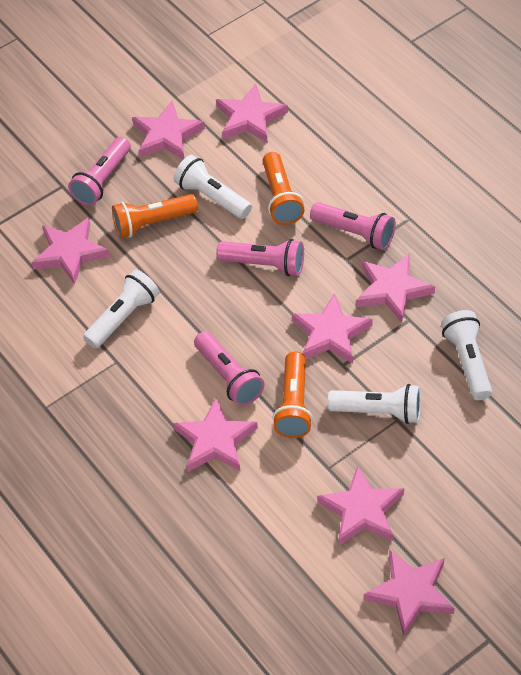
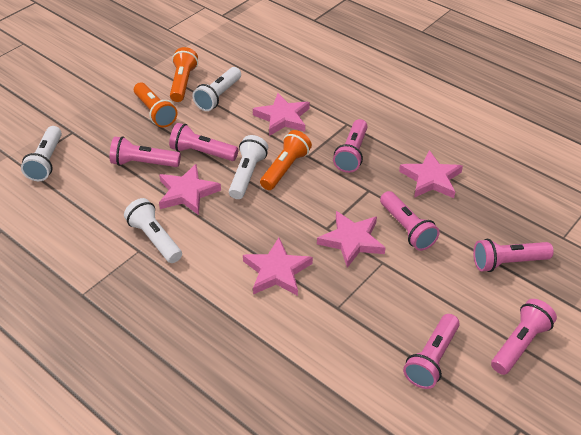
pink flashlight: 4 -> 7
pink star: 8 -> 5

